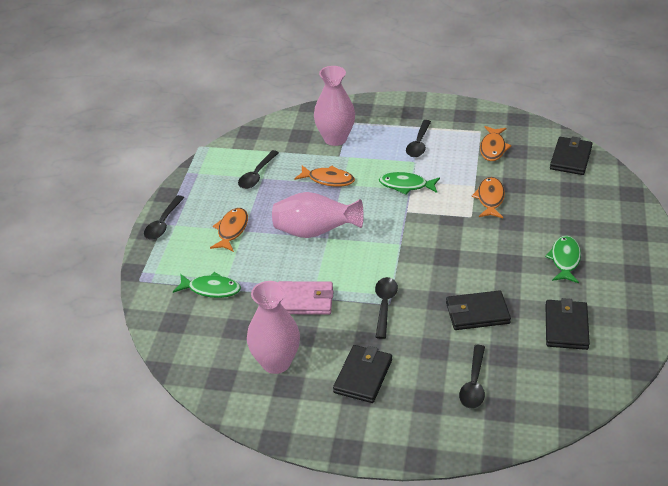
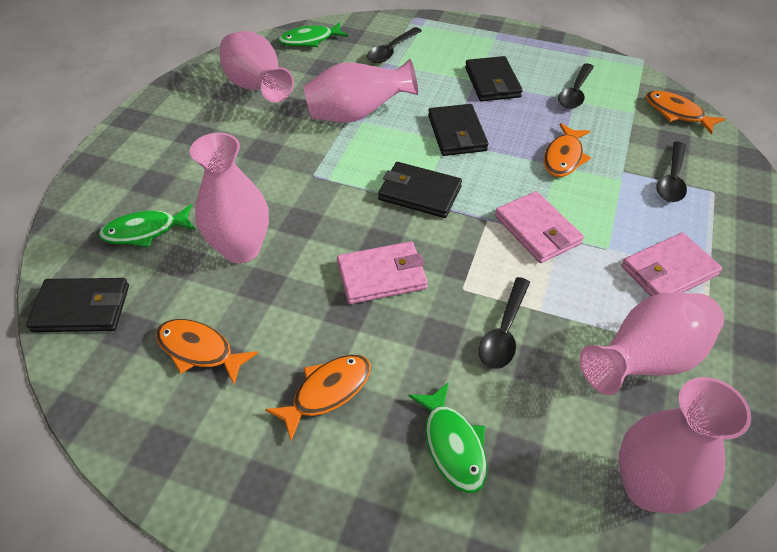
black spoon: 5 -> 4
pink vase: 3 -> 5
pink wallet: 1 -> 3

